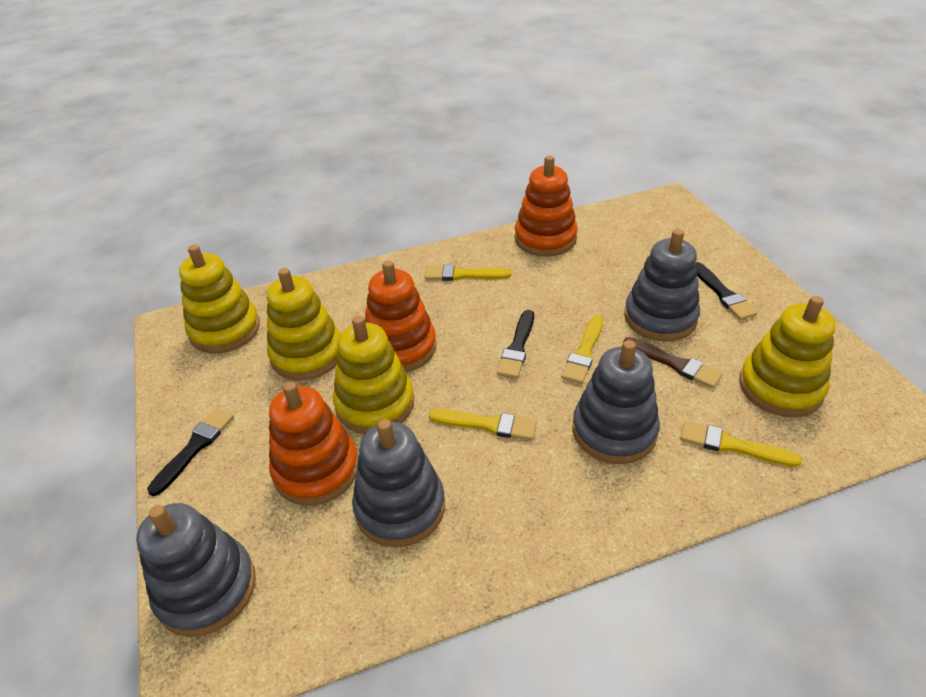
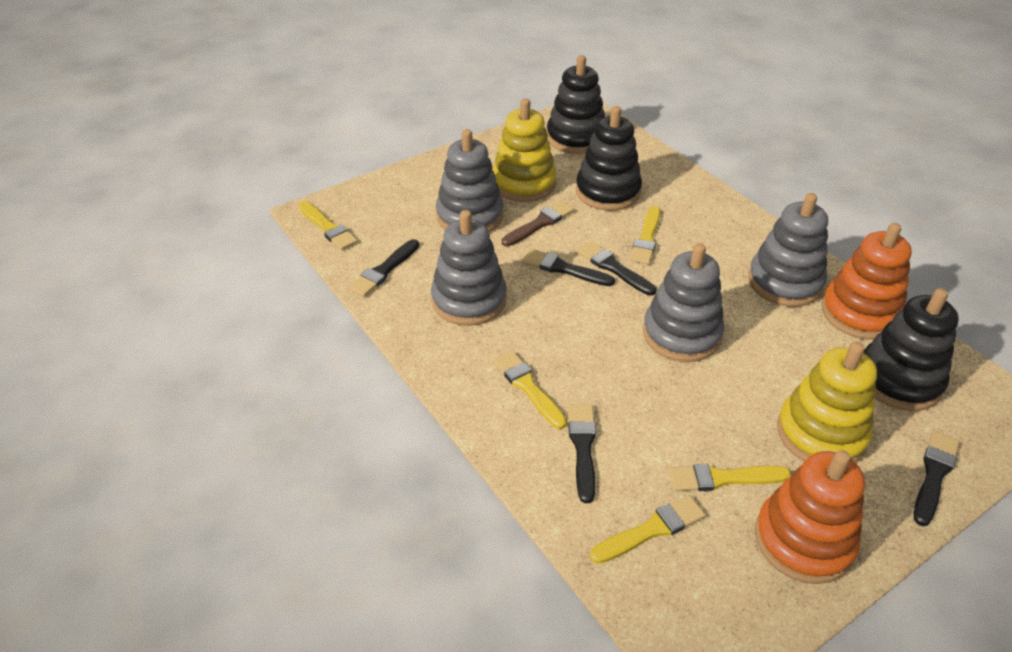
black brush: 3 -> 5
black stacking toy: 0 -> 3
orange stacking toy: 3 -> 2
yellow brush: 4 -> 5
yellow stacking toy: 4 -> 2

